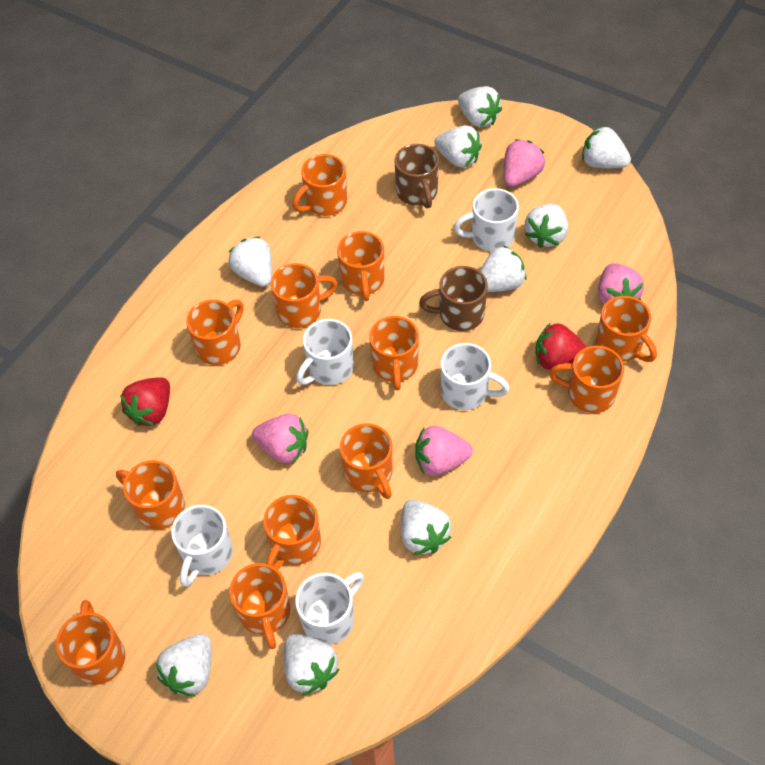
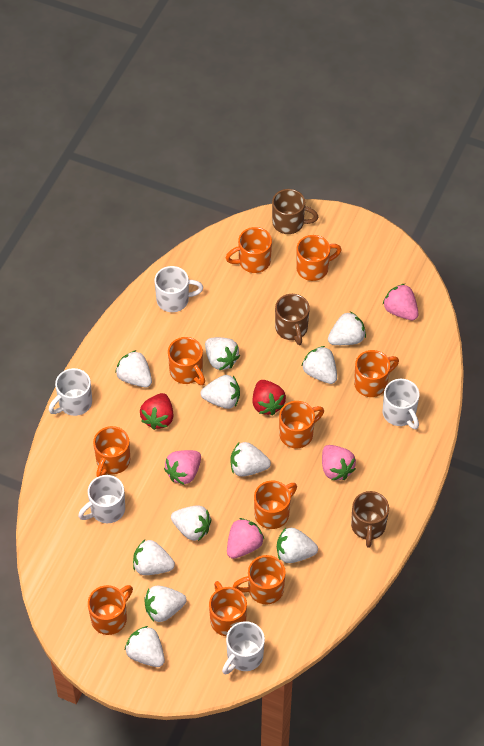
brown mug: 2 -> 3
orange mug: 12 -> 10
white strawberry: 9 -> 11

